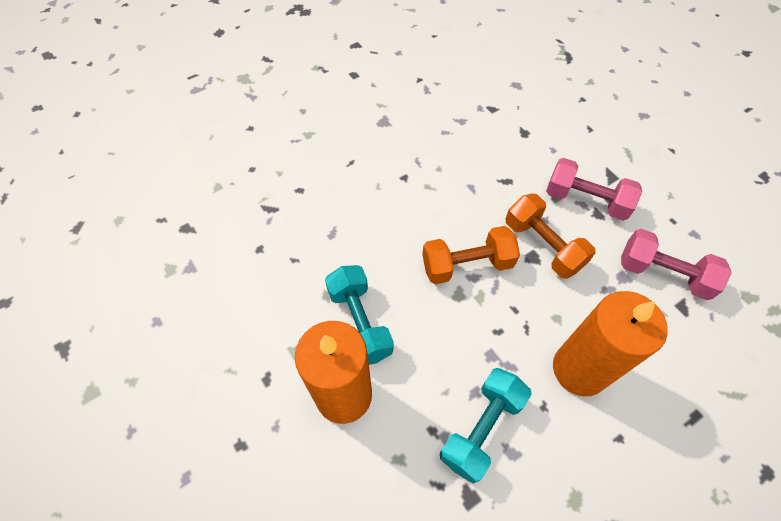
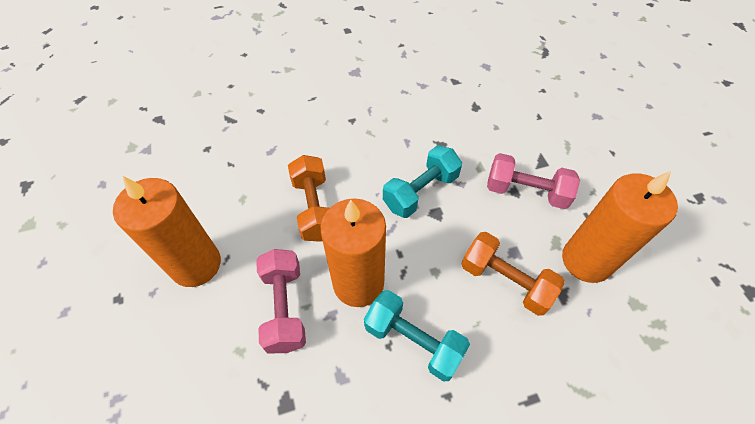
orange candle: 2 -> 3

